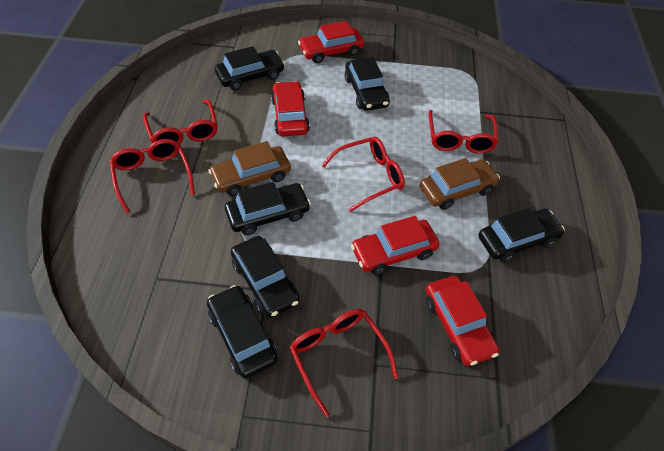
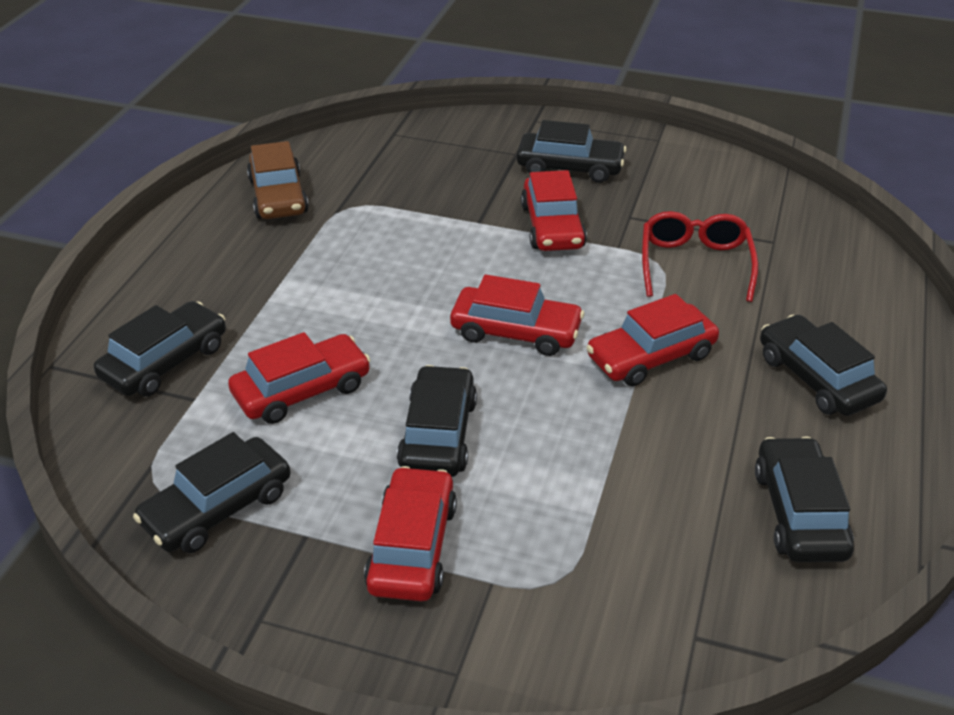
brown car: 2 -> 1
red car: 4 -> 5
red glasses: 5 -> 1

